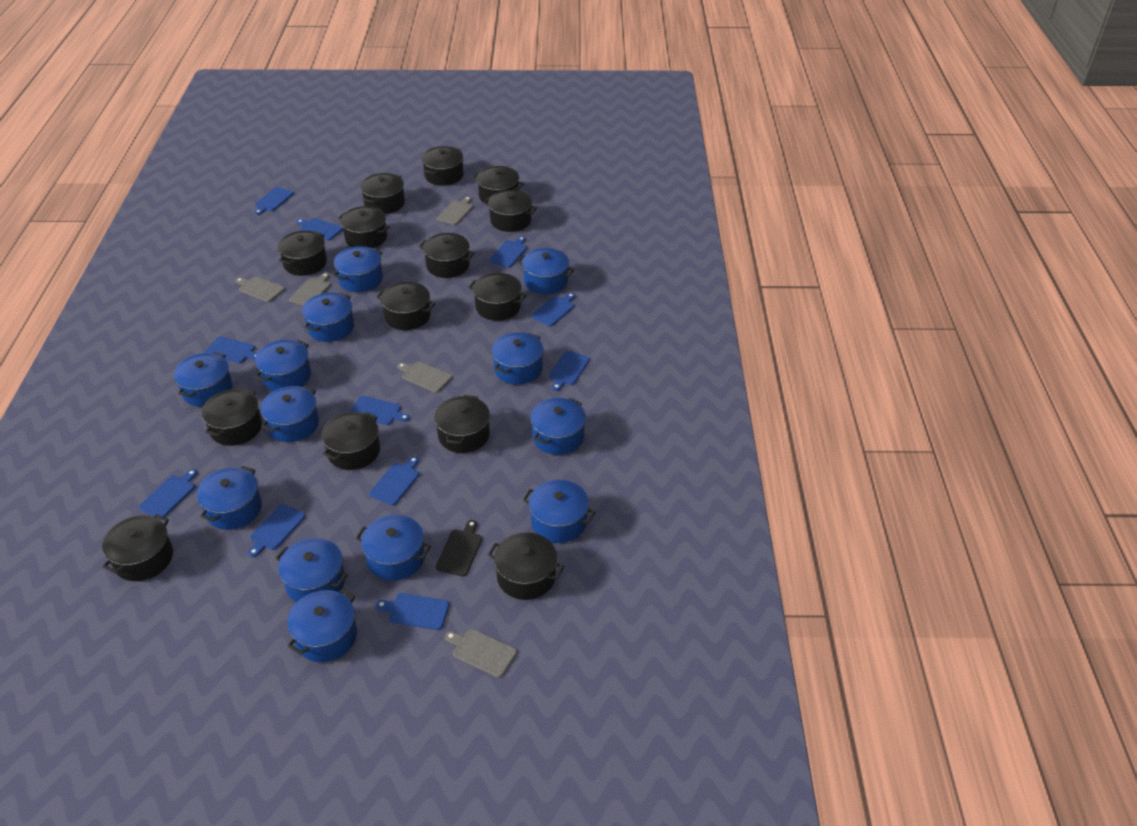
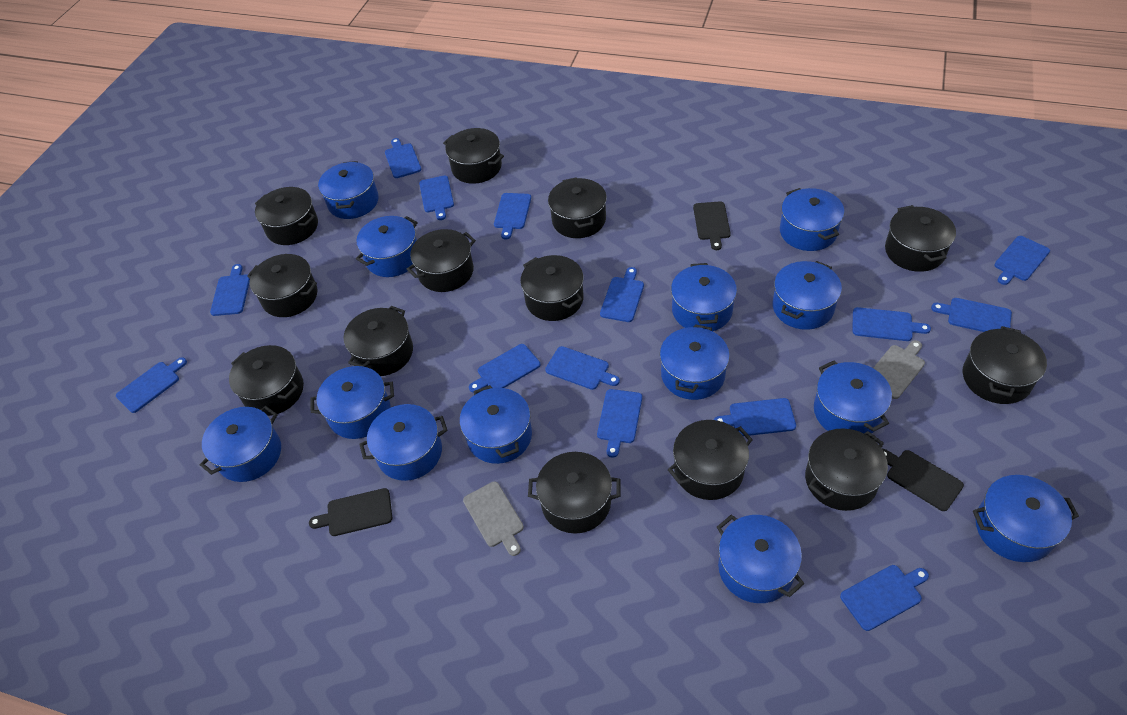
black cutting board: 1 -> 3
black pot: 14 -> 13
blue cutting board: 11 -> 14
grey cutting board: 5 -> 2

